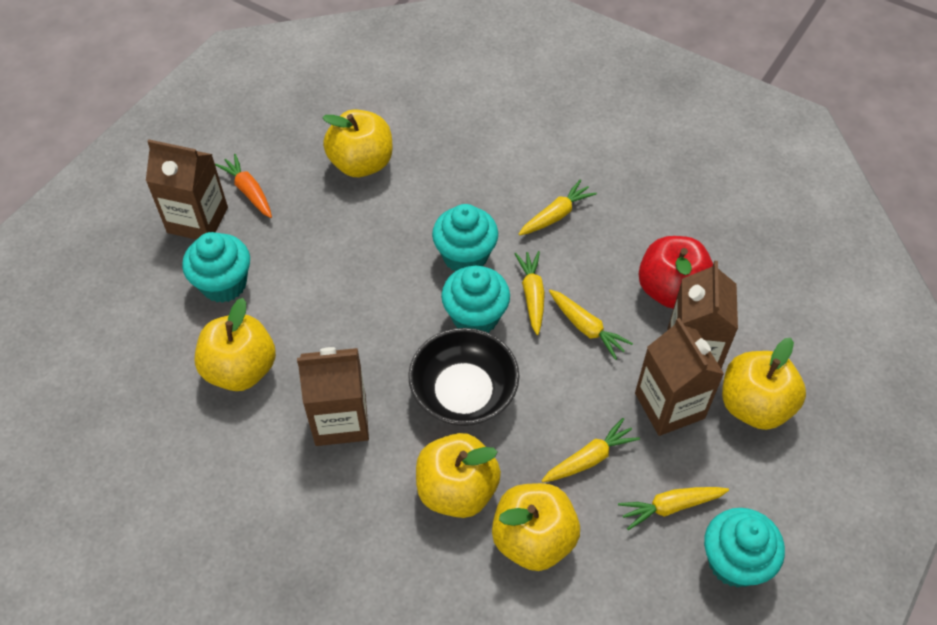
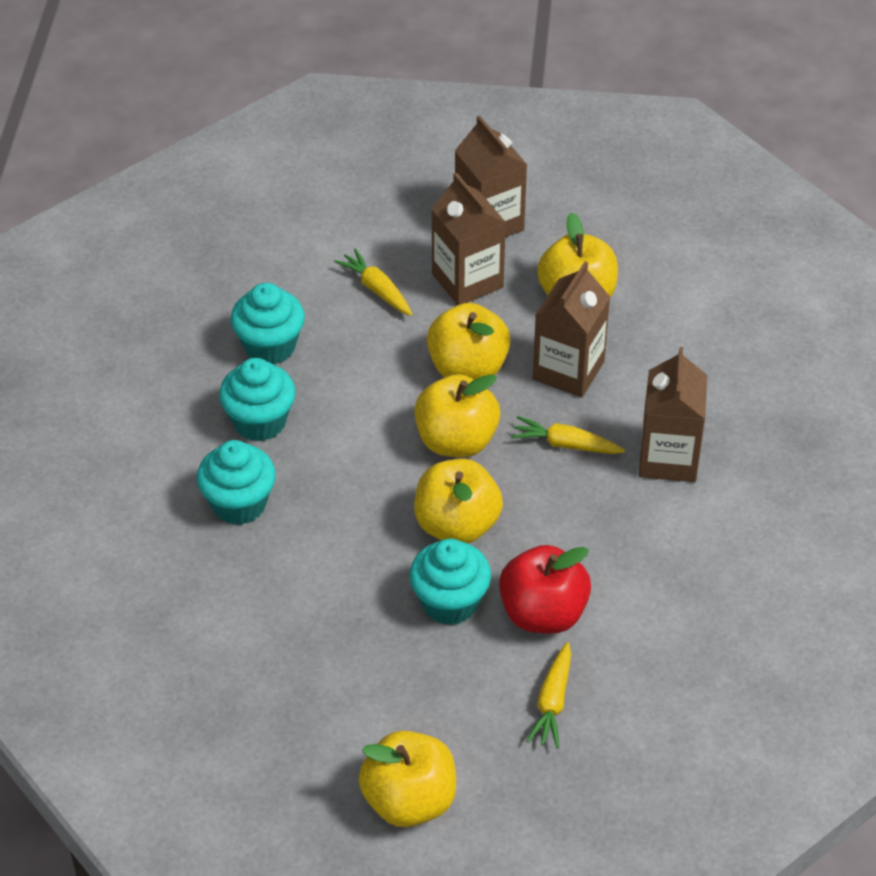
black bowl: 1 -> 0
orange carrot: 1 -> 0
yellow carrot: 5 -> 3

